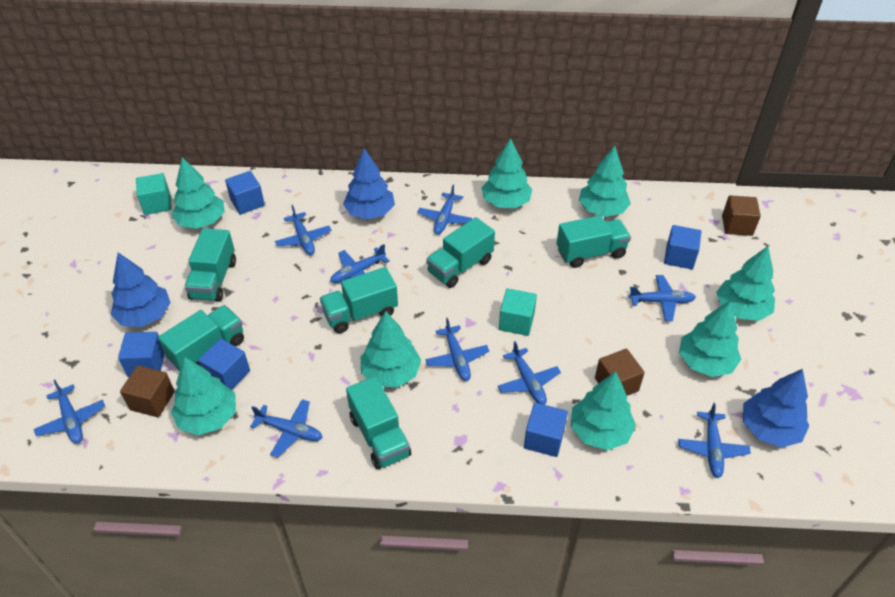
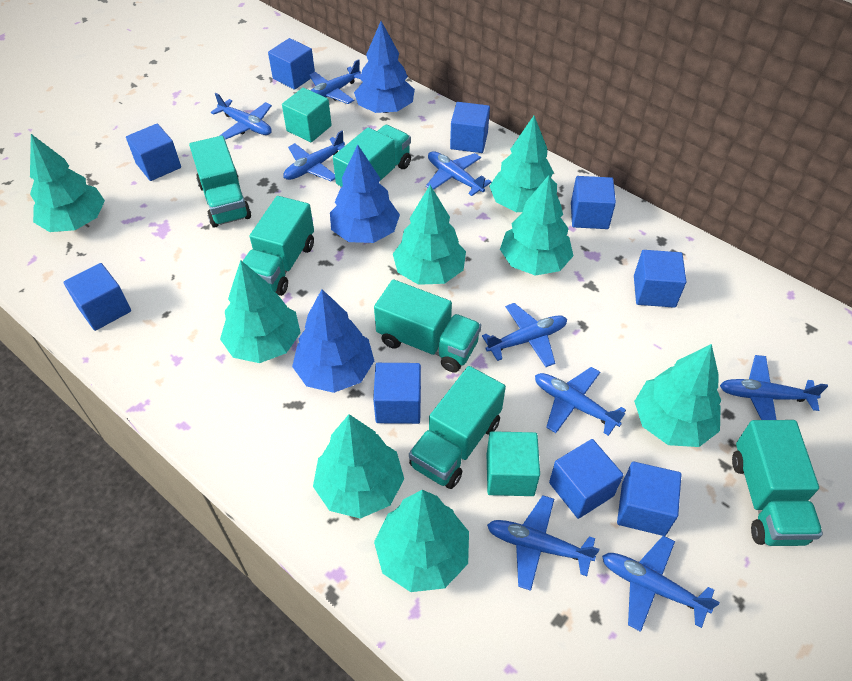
blue cube: 5 -> 9
brown cube: 3 -> 0

